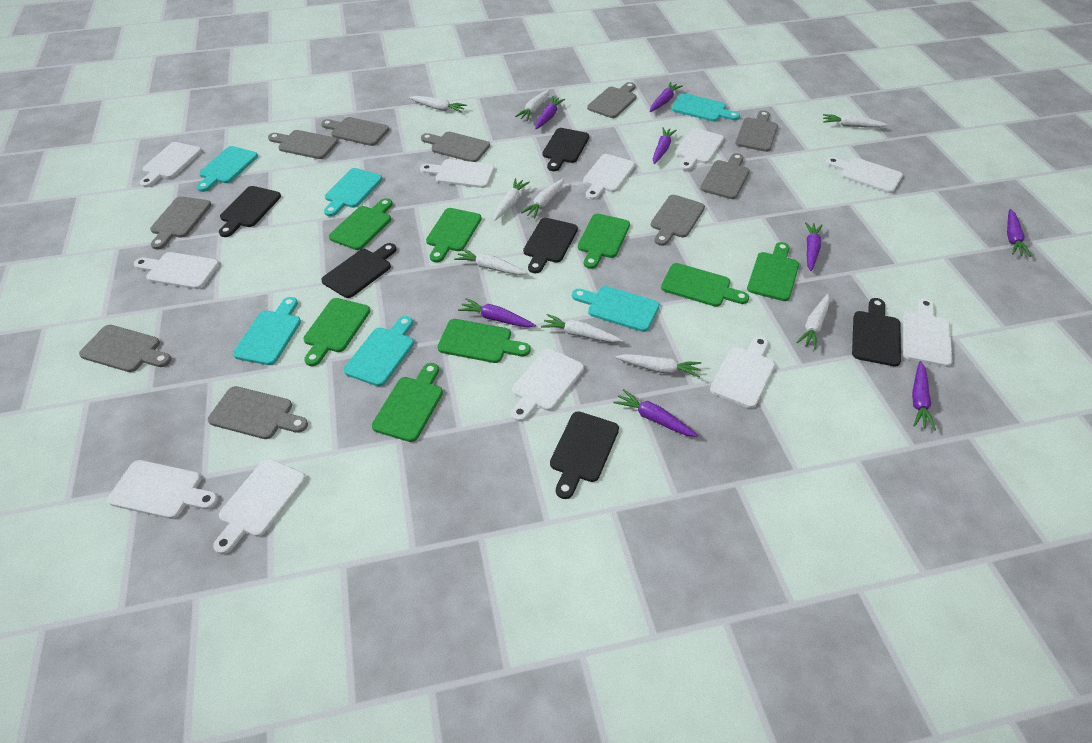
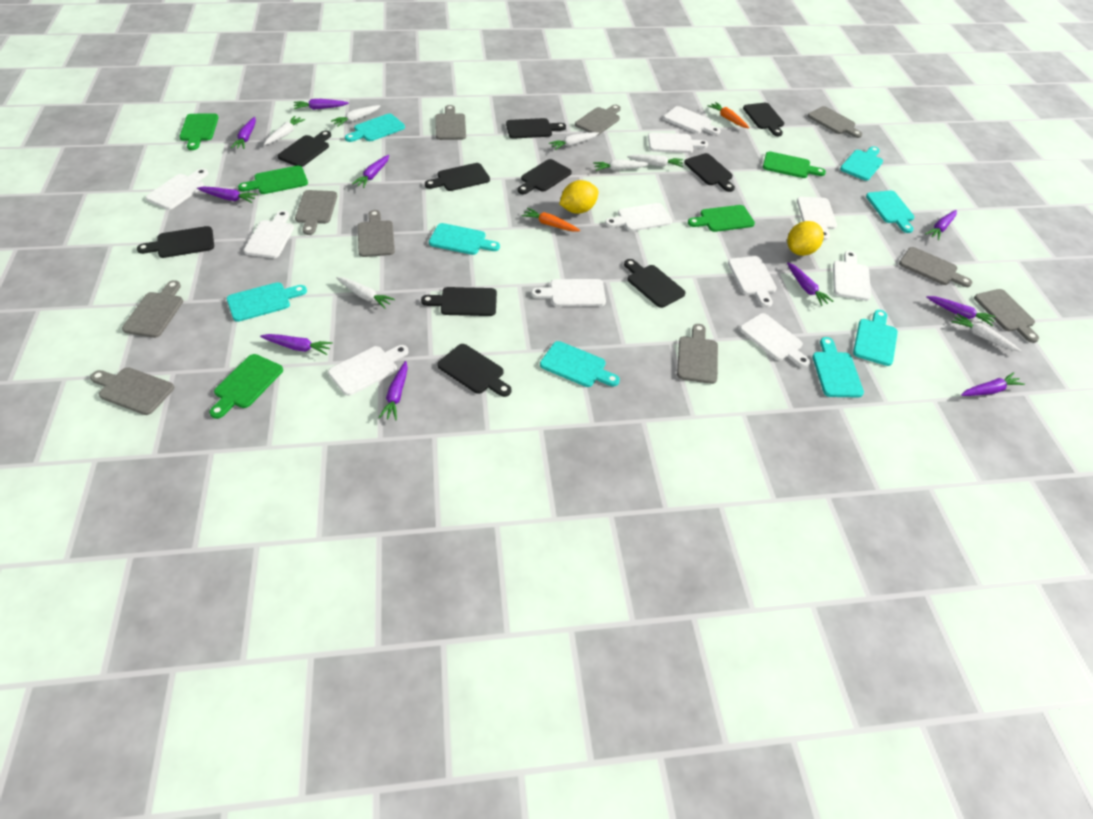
black cutting board: 6 -> 10
green cutting board: 8 -> 5
orange carrot: 0 -> 2
purple carrot: 8 -> 10
turquoise cutting board: 6 -> 8
white carrot: 9 -> 7
yellow lemon: 0 -> 2

